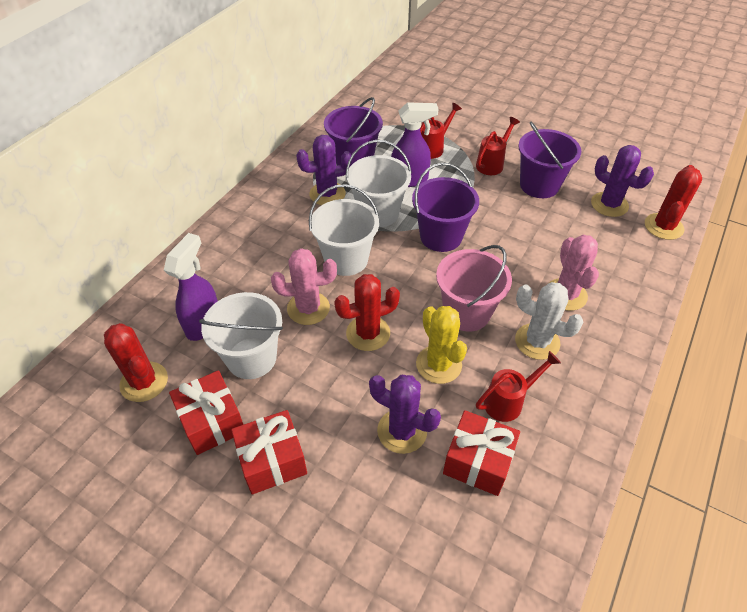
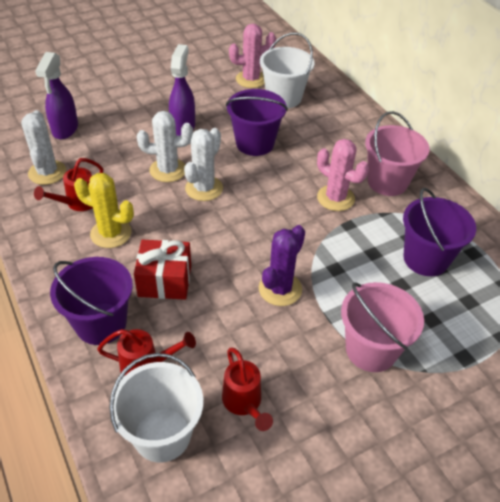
pink bucket: 1 -> 2
purple cactus: 3 -> 1
red cactus: 3 -> 0
red gift: 3 -> 1
white bucket: 3 -> 2
white cactus: 1 -> 3

